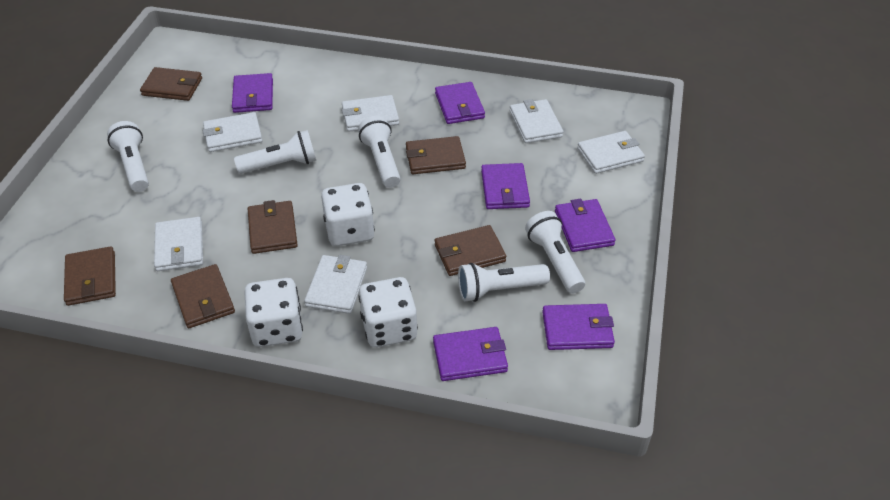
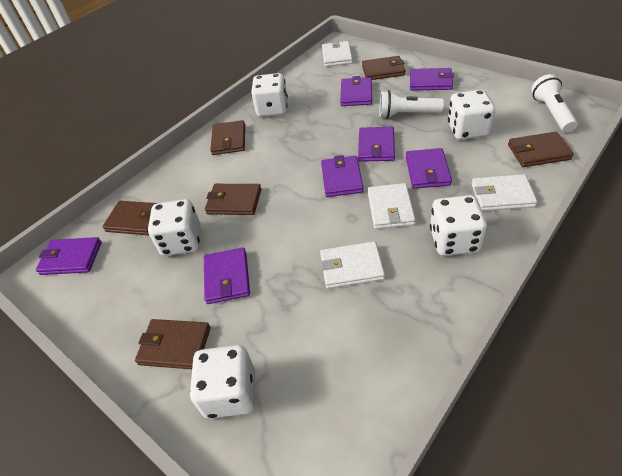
purple wallet: 6 -> 7
white dice: 3 -> 5
white flashlight: 5 -> 2
white wallet: 6 -> 4

